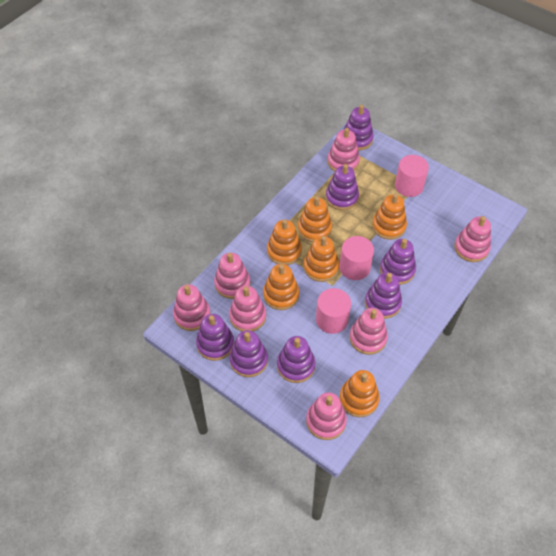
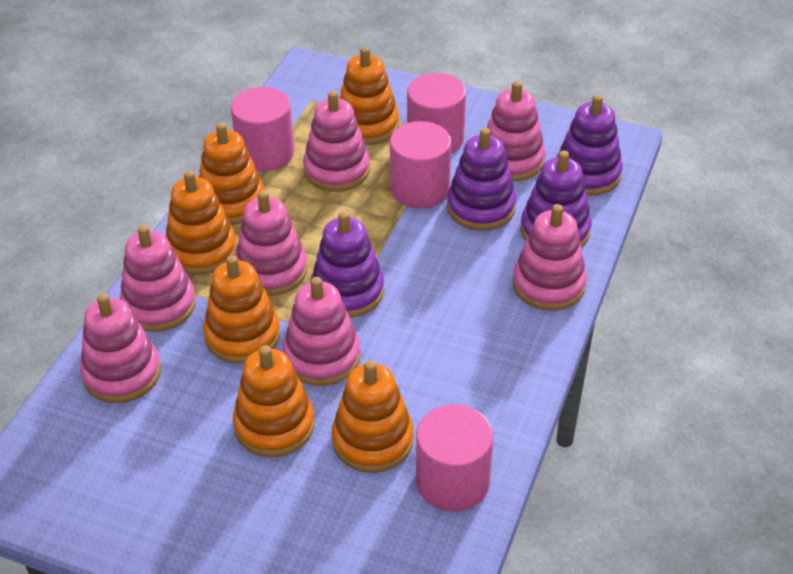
pink cylinder: 3 -> 4
purple stacking toy: 7 -> 4

